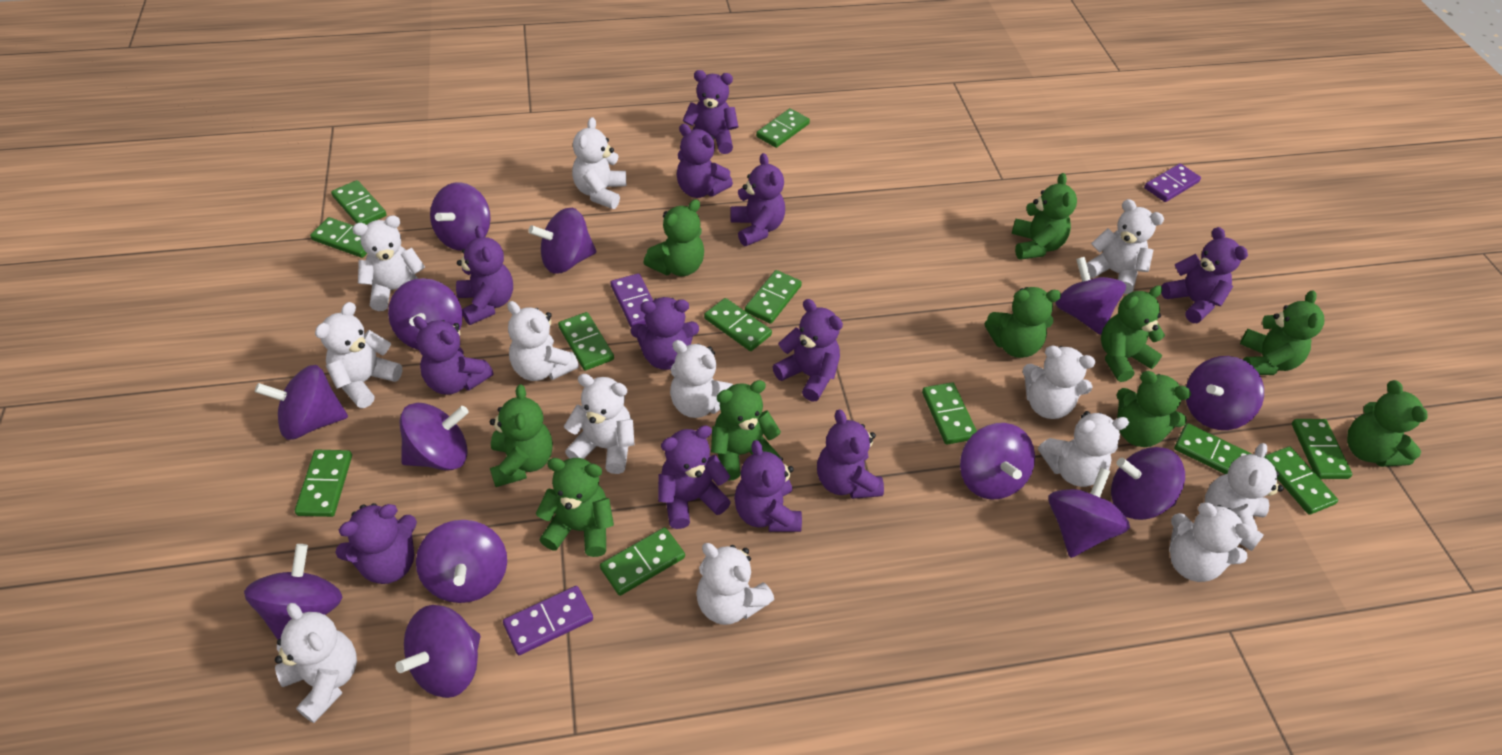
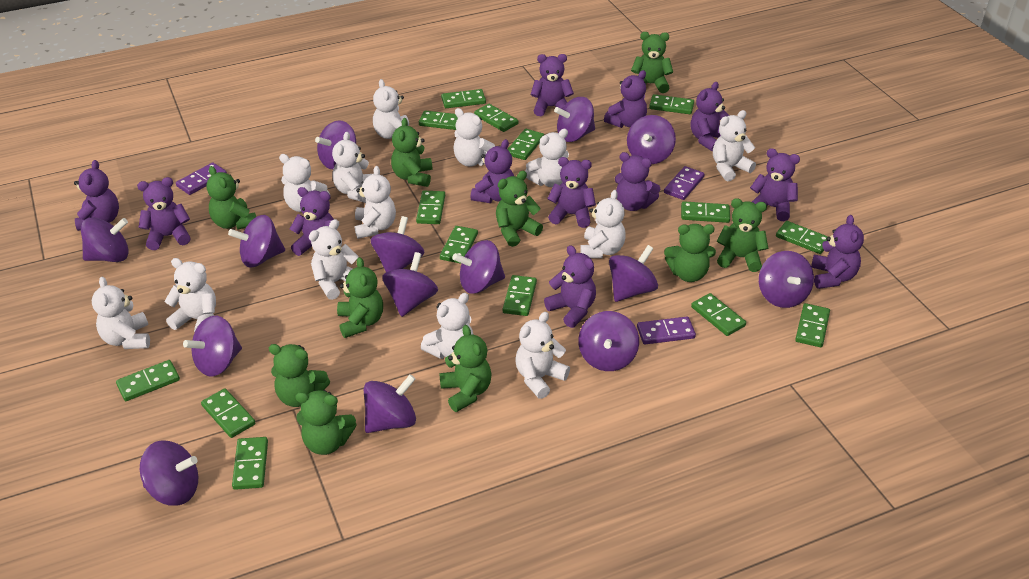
green domino: 12 -> 15
purple spinning top: 13 -> 14

